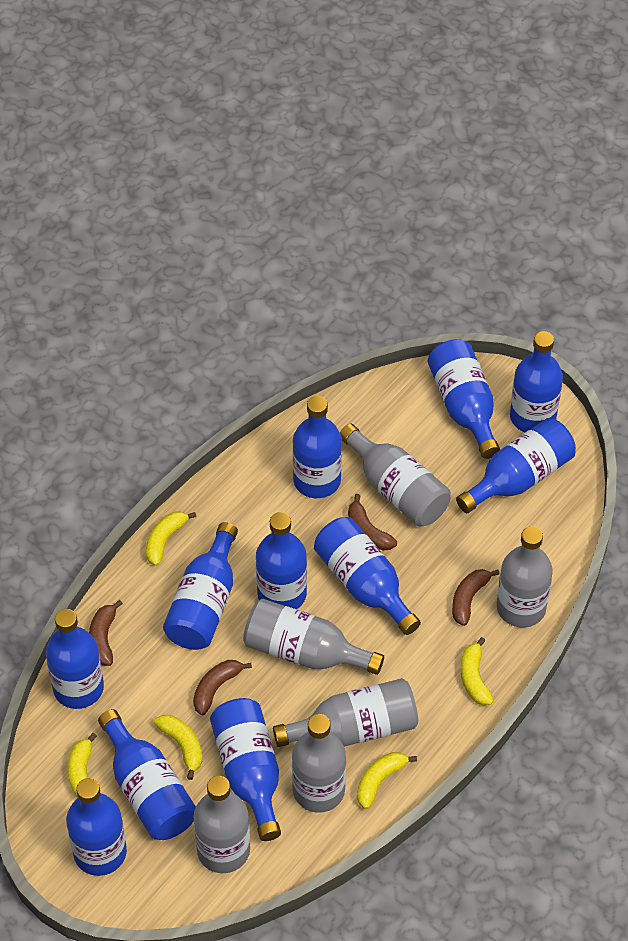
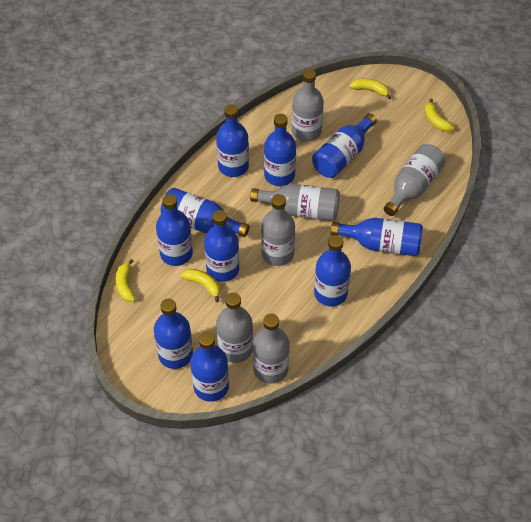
blue bottle: 11 -> 10
brown banana: 4 -> 0
yellow banana: 5 -> 4

